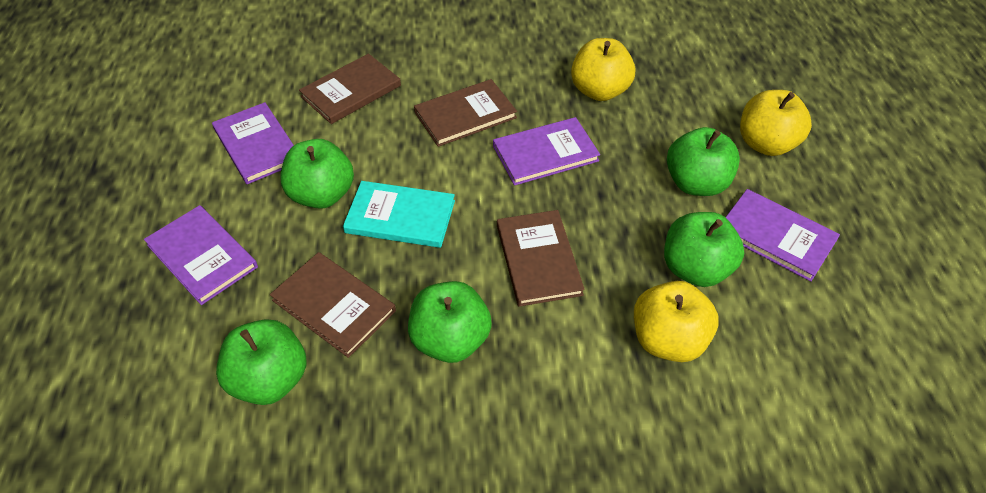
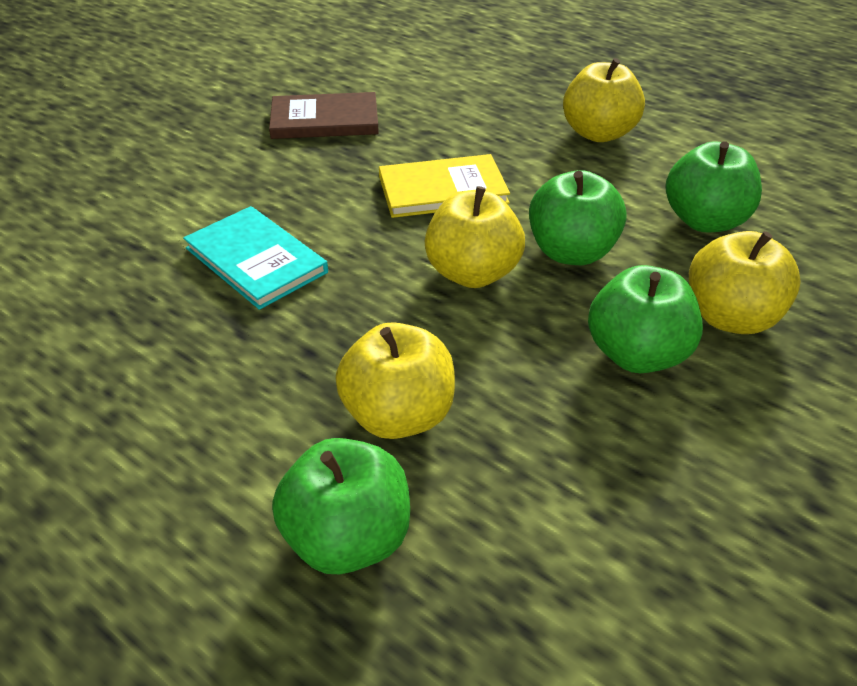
brown book: 4 -> 1
green apple: 5 -> 4
purple book: 4 -> 0
yellow apple: 3 -> 4
yellow book: 0 -> 1

